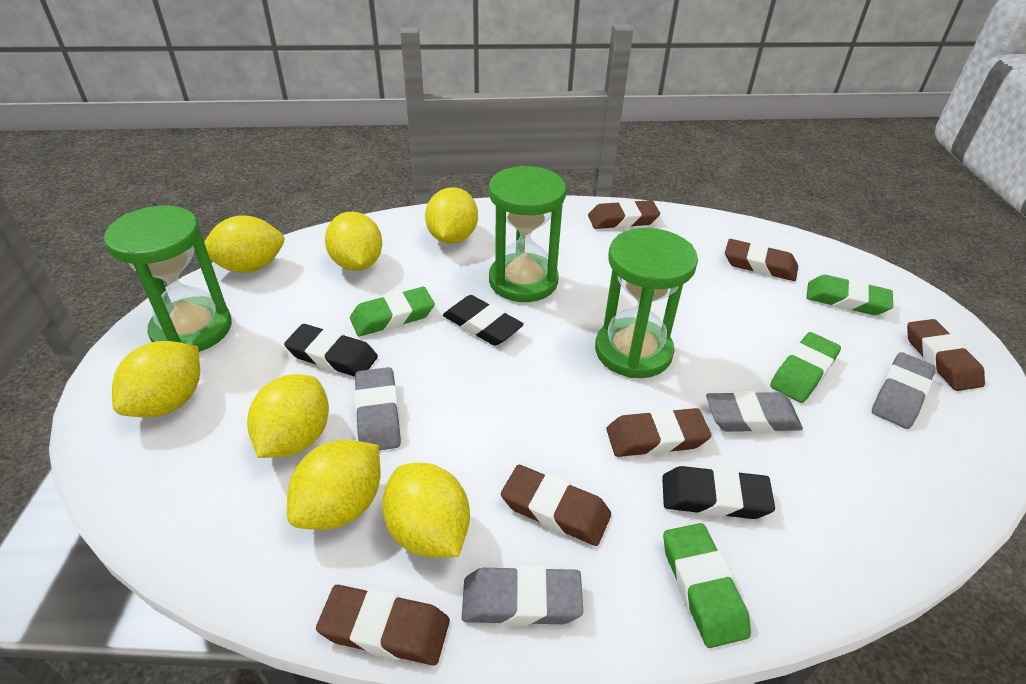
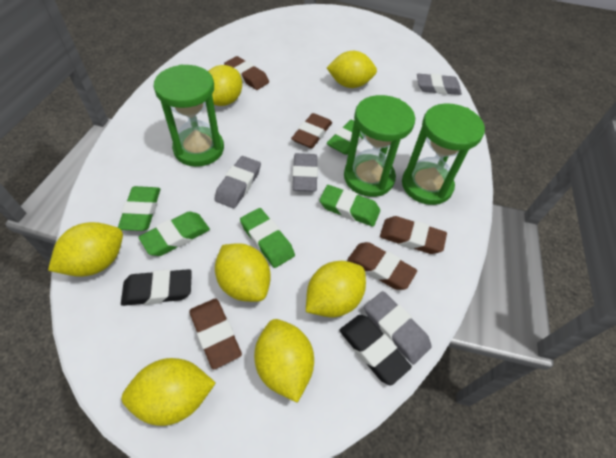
black eraser: 3 -> 2
brown eraser: 6 -> 5
green eraser: 4 -> 5

